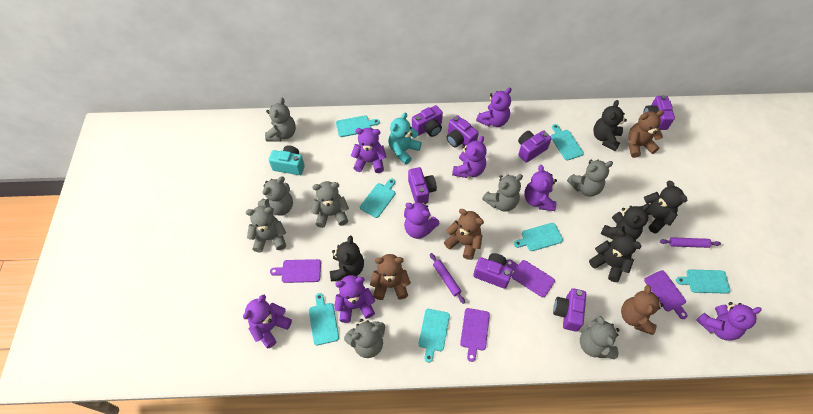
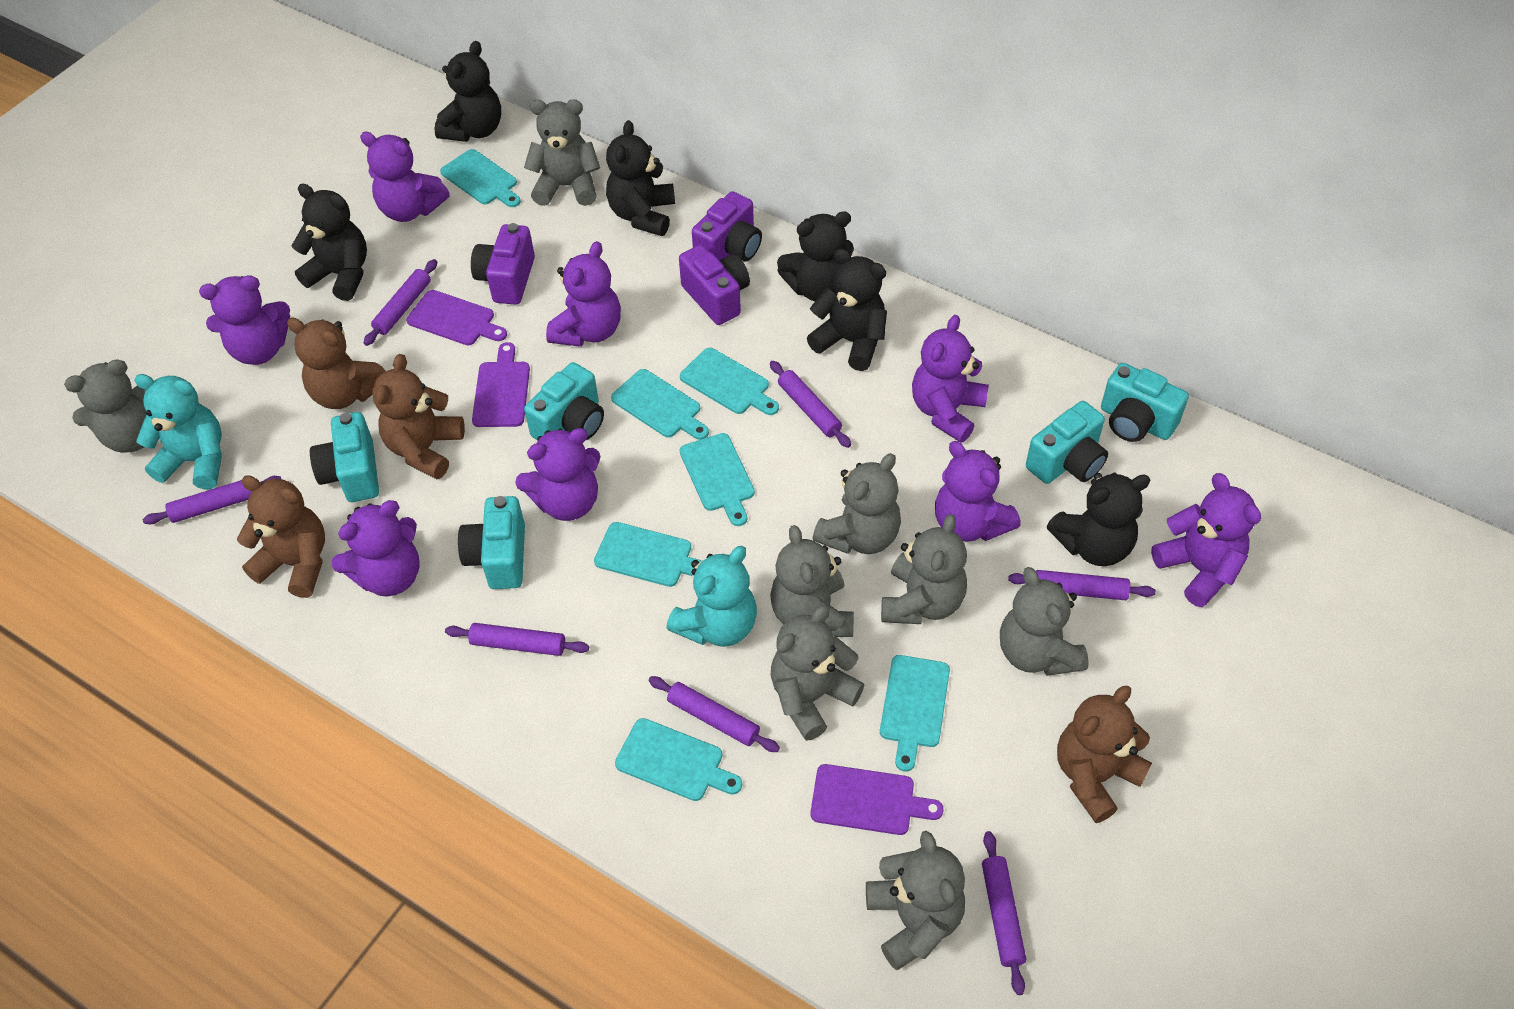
black teddy bear: 5 -> 6
purple camera: 7 -> 3
purple cutting board: 4 -> 3
purple rolling pin: 2 -> 7
turquoise camera: 1 -> 5
turquoise teddy bear: 1 -> 2

